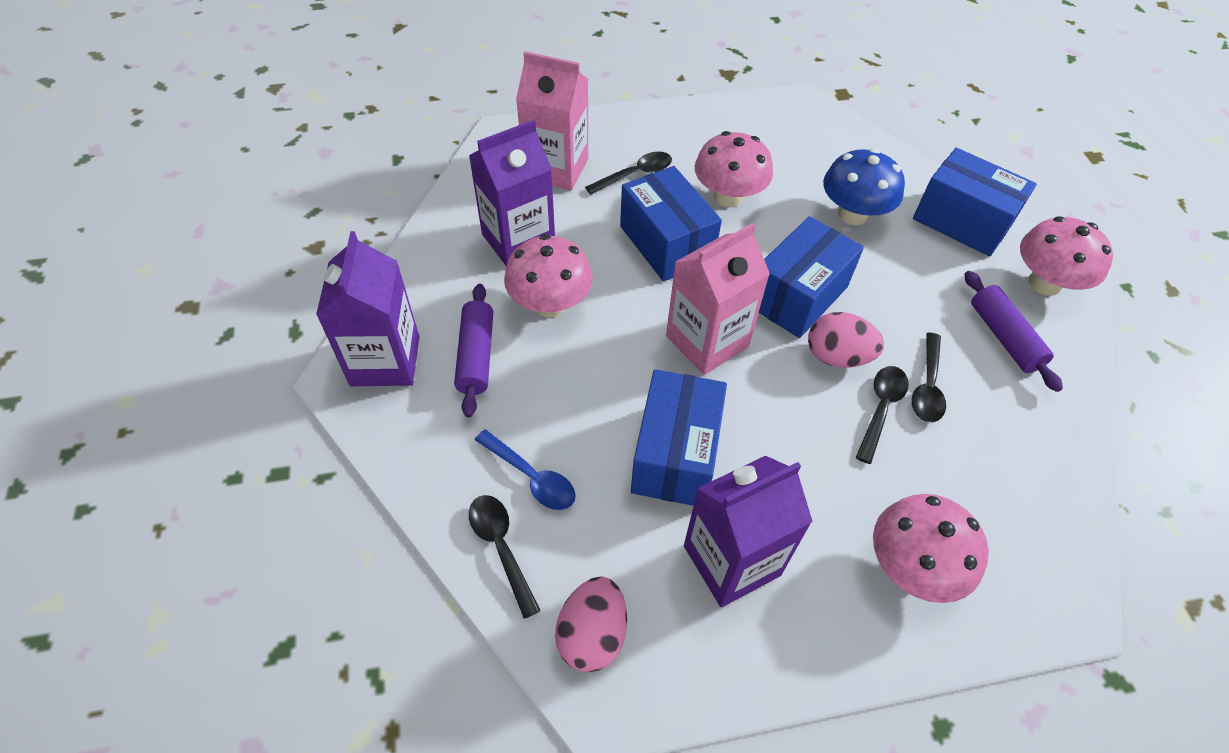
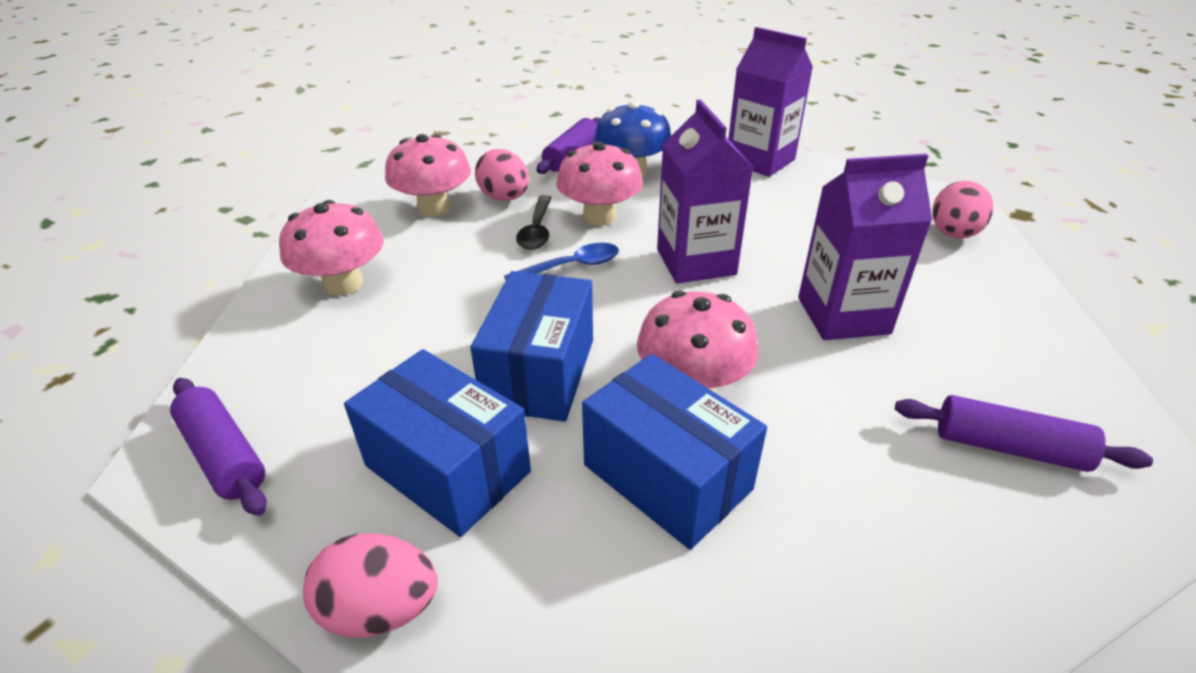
black spoon: 4 -> 1
blue box: 4 -> 3
pink carton: 2 -> 0
pink egg: 2 -> 3
purple rolling pin: 2 -> 3

